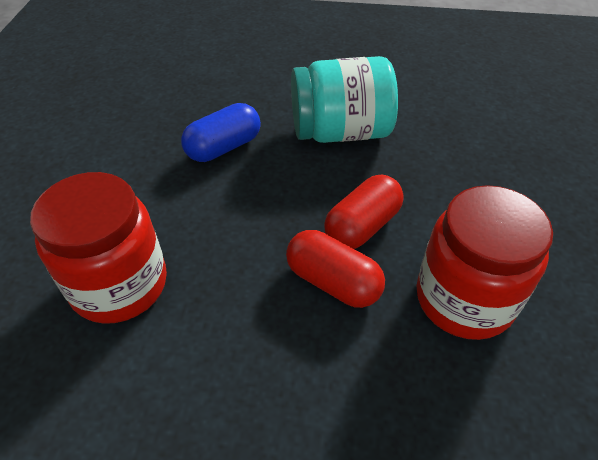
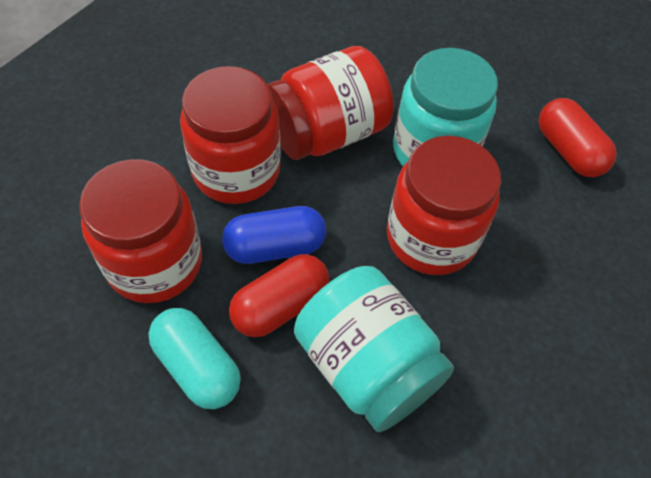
red jar: 2 -> 4
turquoise capsule: 0 -> 1
turquoise jar: 1 -> 2

